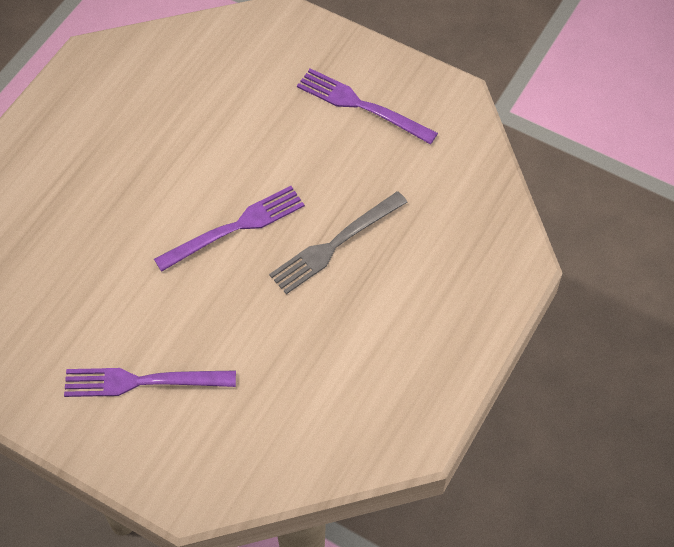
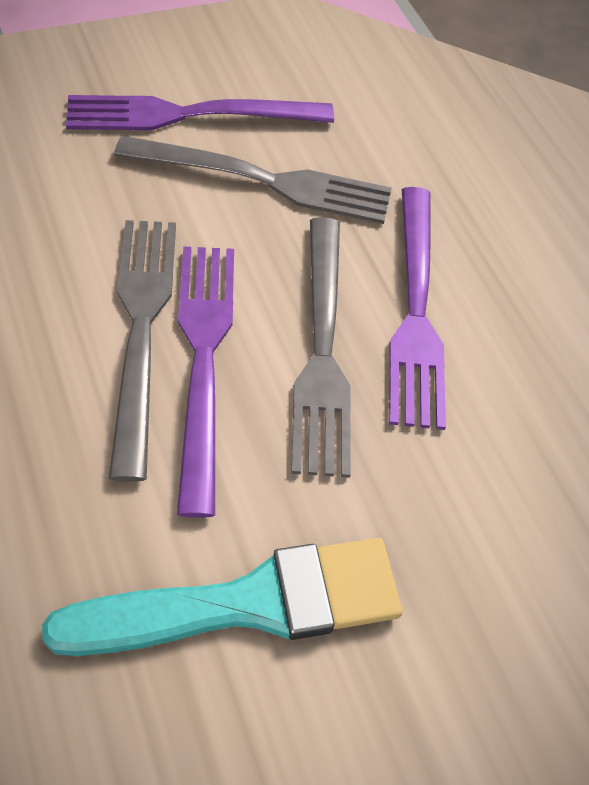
grey fork: 1 -> 3
turquoise brush: 0 -> 1

